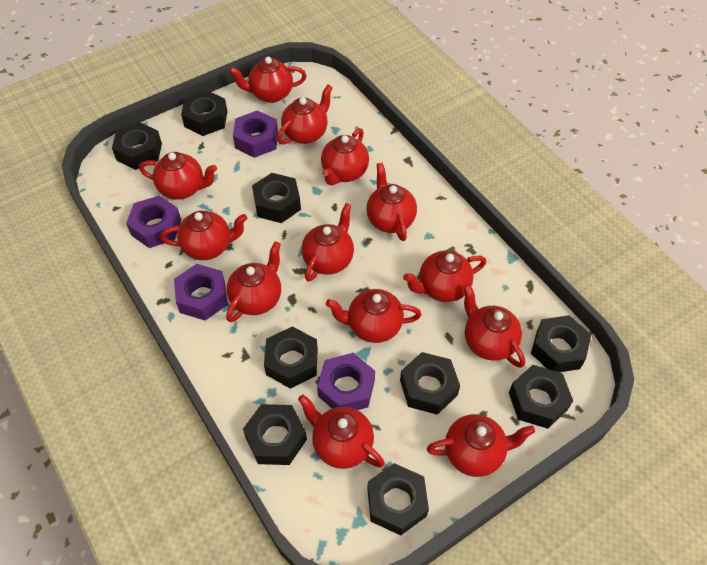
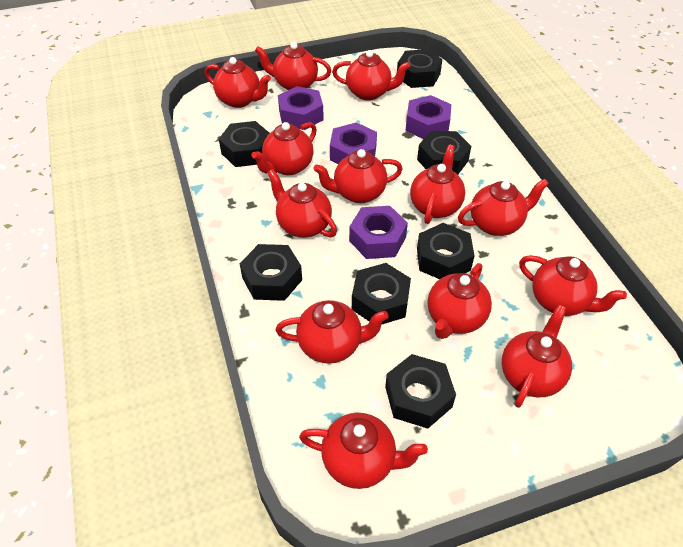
black nut: 9 -> 7

